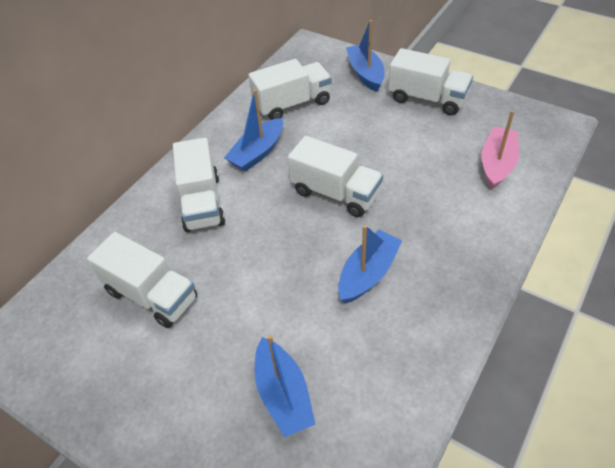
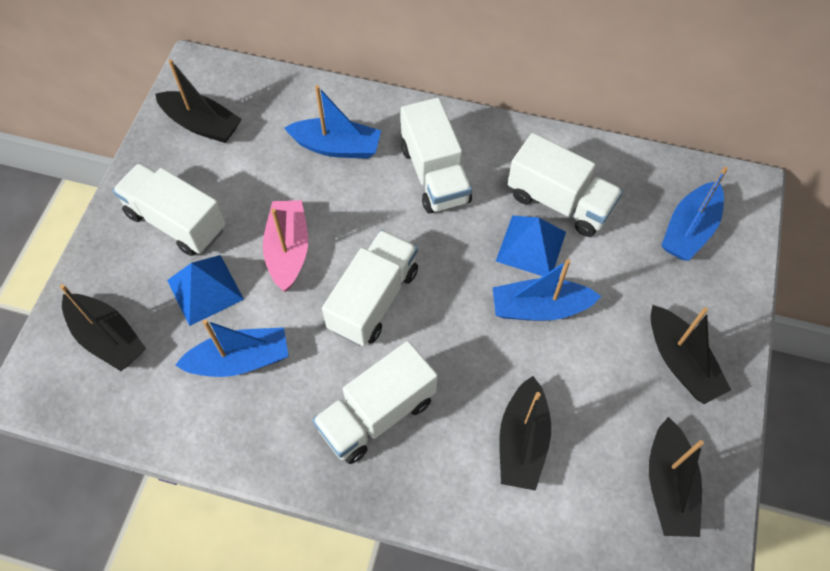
black boat: 0 -> 5
blue pyramid: 0 -> 2

